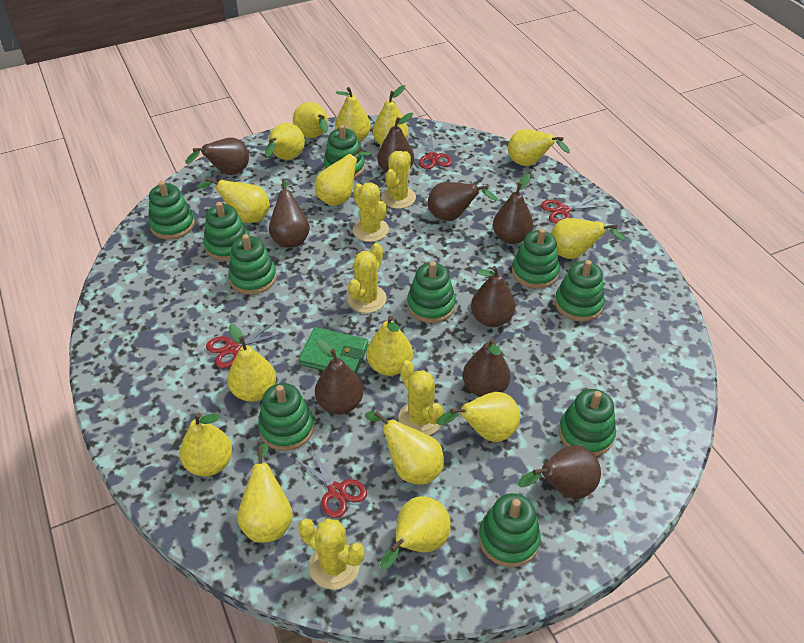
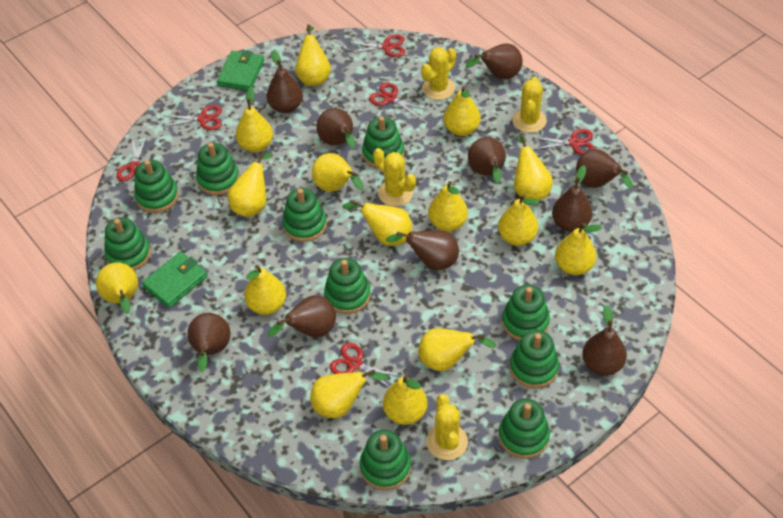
brown pear: 9 -> 10
green wallet: 1 -> 2
red scissors: 4 -> 6
yellow cactus: 5 -> 4

